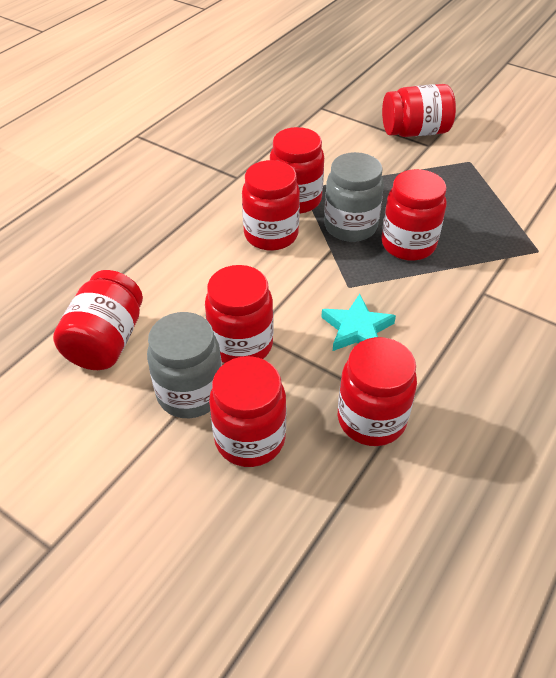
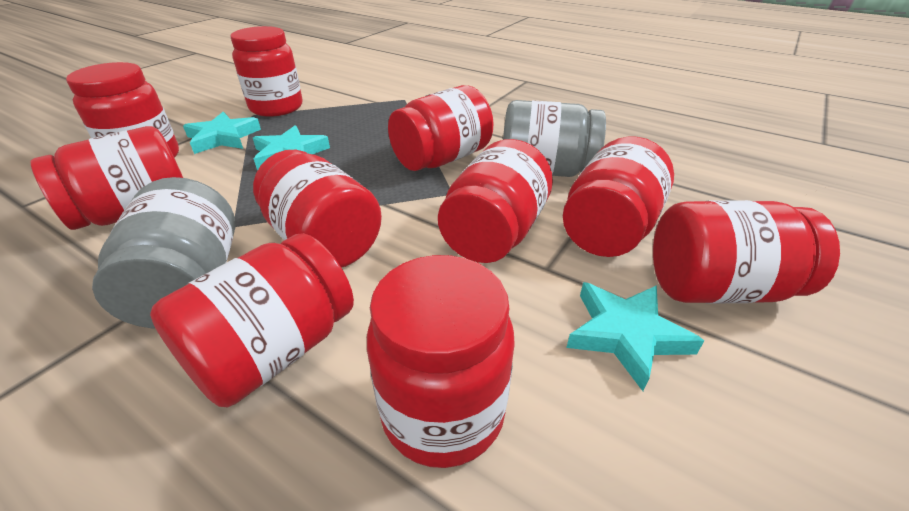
red jar: 8 -> 10
turquoise star: 1 -> 3

